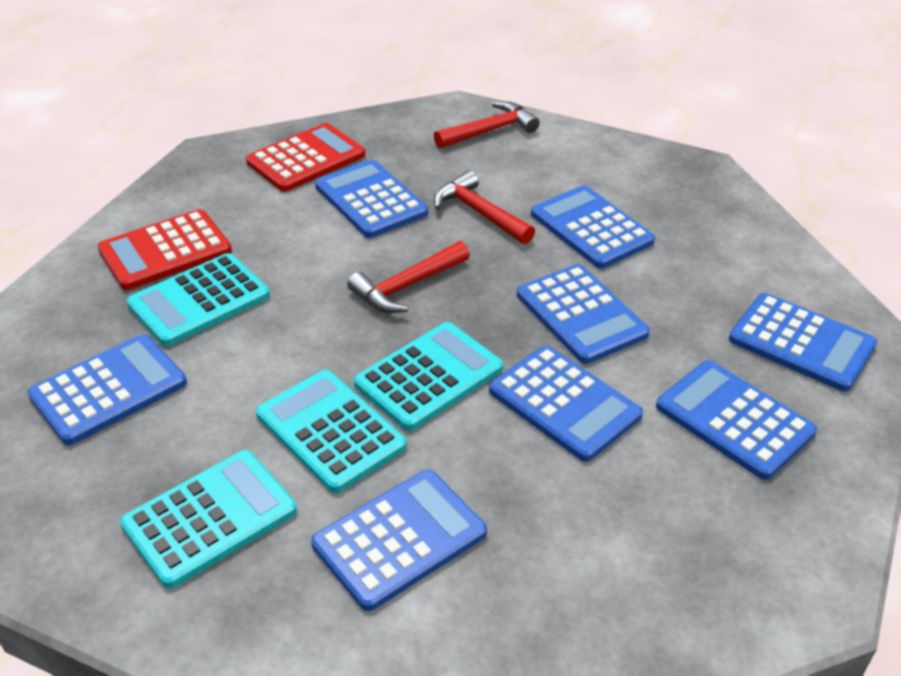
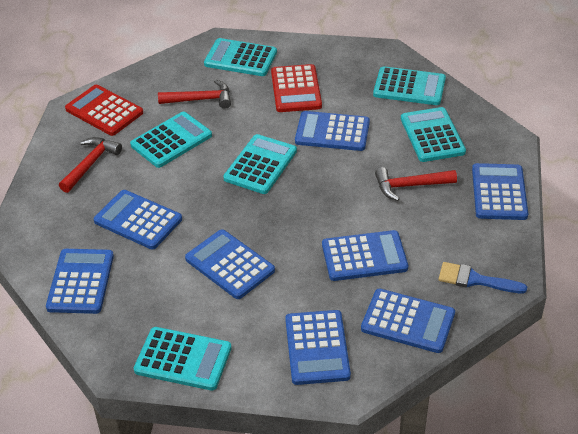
blue brush: 0 -> 1
turquoise calculator: 4 -> 6

